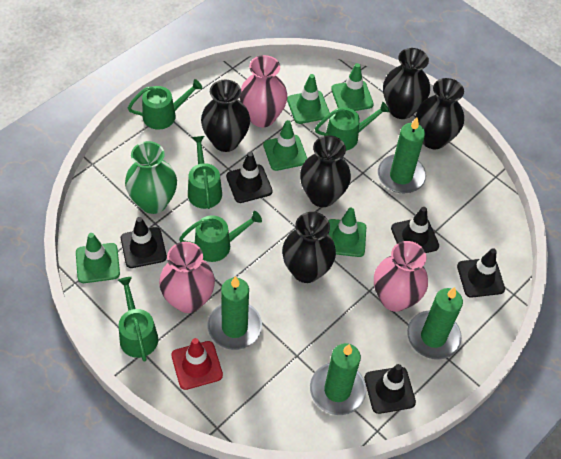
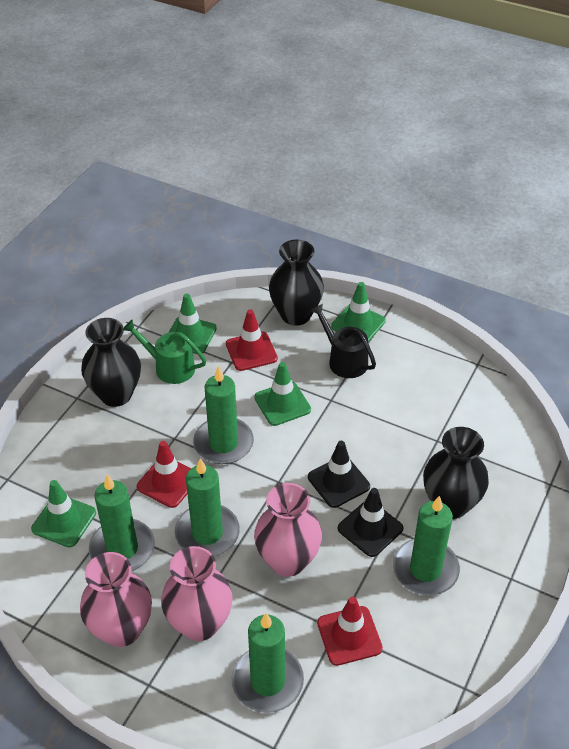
black traffic cone: 5 -> 2
black vase: 5 -> 3
black watering can: 0 -> 1
green candle: 4 -> 5
green traffic cone: 5 -> 4
green vase: 1 -> 0
green watering can: 5 -> 1
red traffic cone: 1 -> 3

